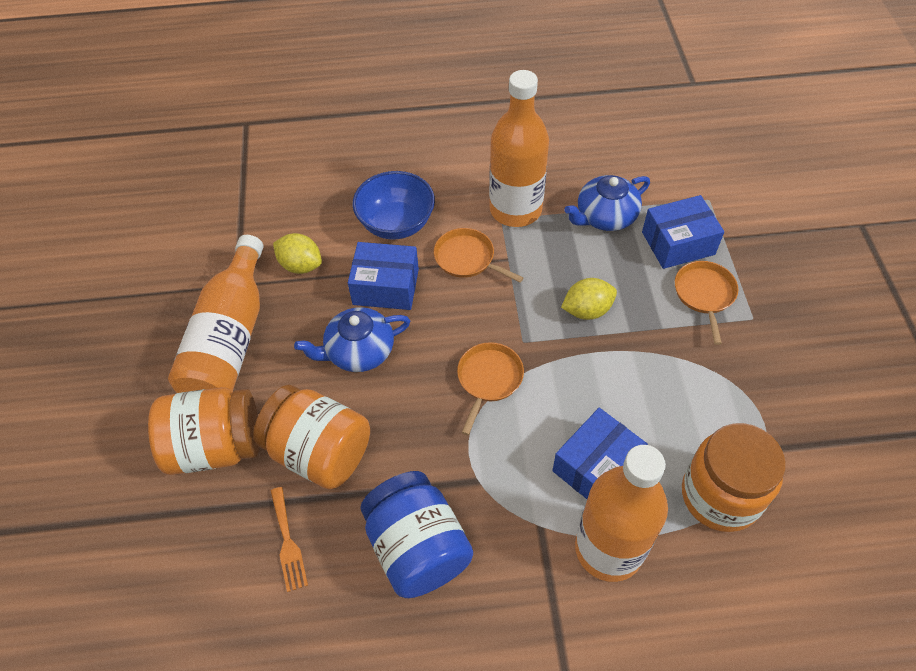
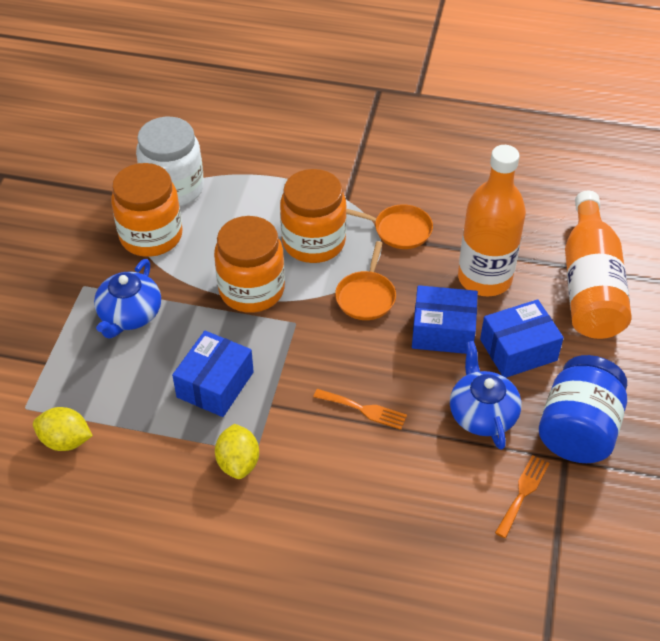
blue bowl: 1 -> 0
orange bottle: 3 -> 2
orange fork: 1 -> 2
orange pan: 3 -> 2
white jar: 0 -> 1

